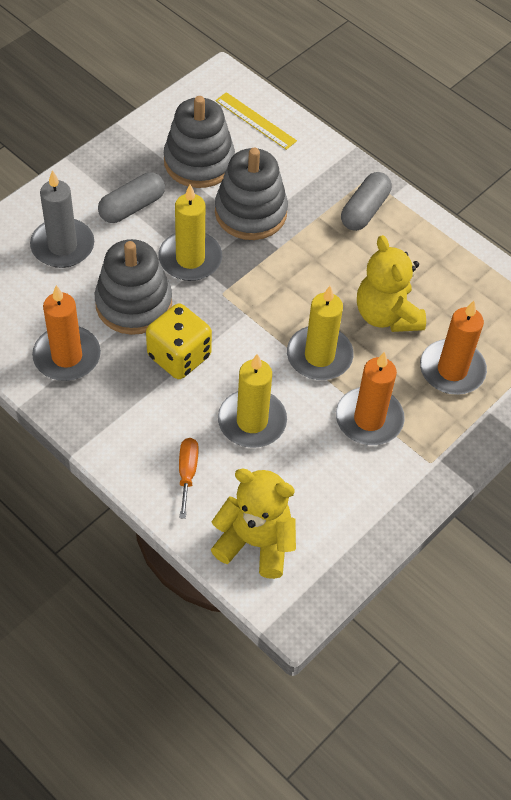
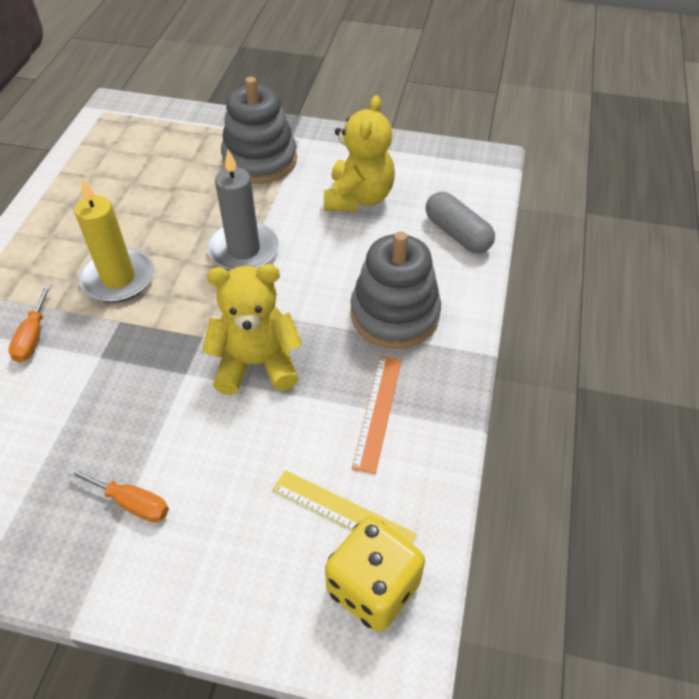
grey capsule: 2 -> 1
grey stacking toy: 3 -> 2
orange candle: 3 -> 0
orange ruler: 0 -> 1
orange screwdriver: 1 -> 2
yellow candle: 3 -> 1

